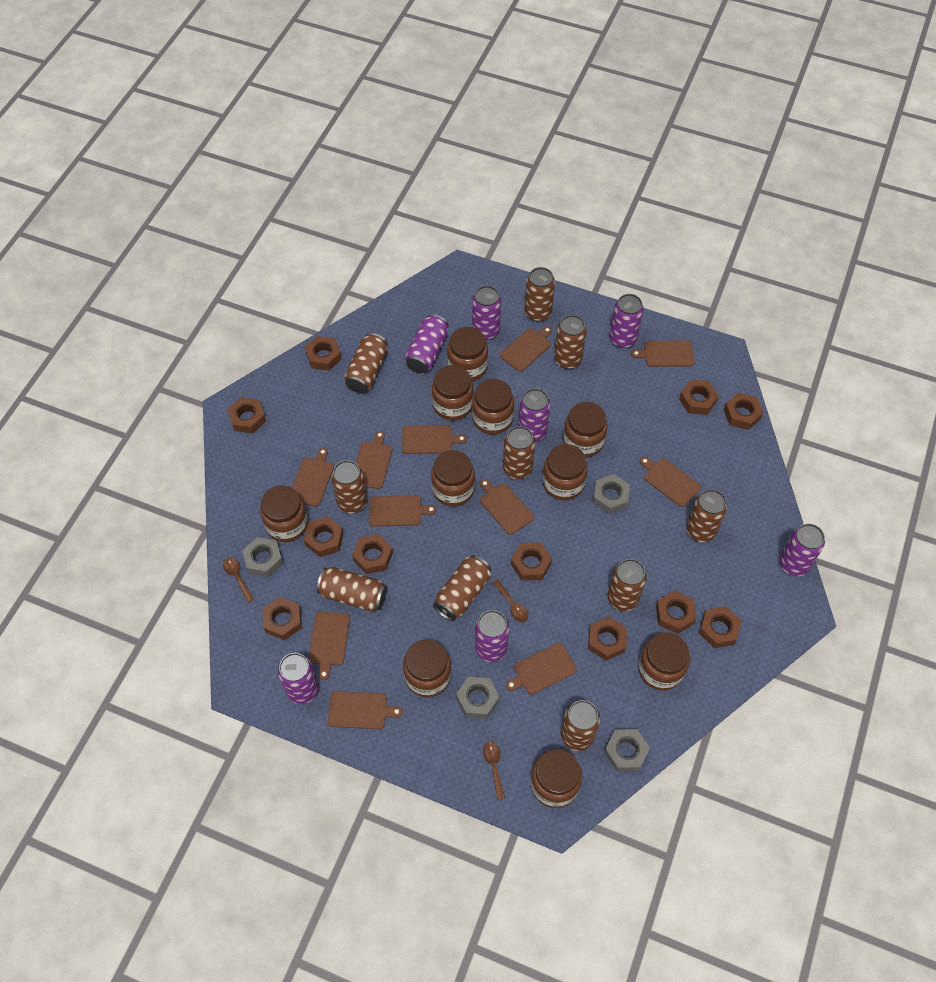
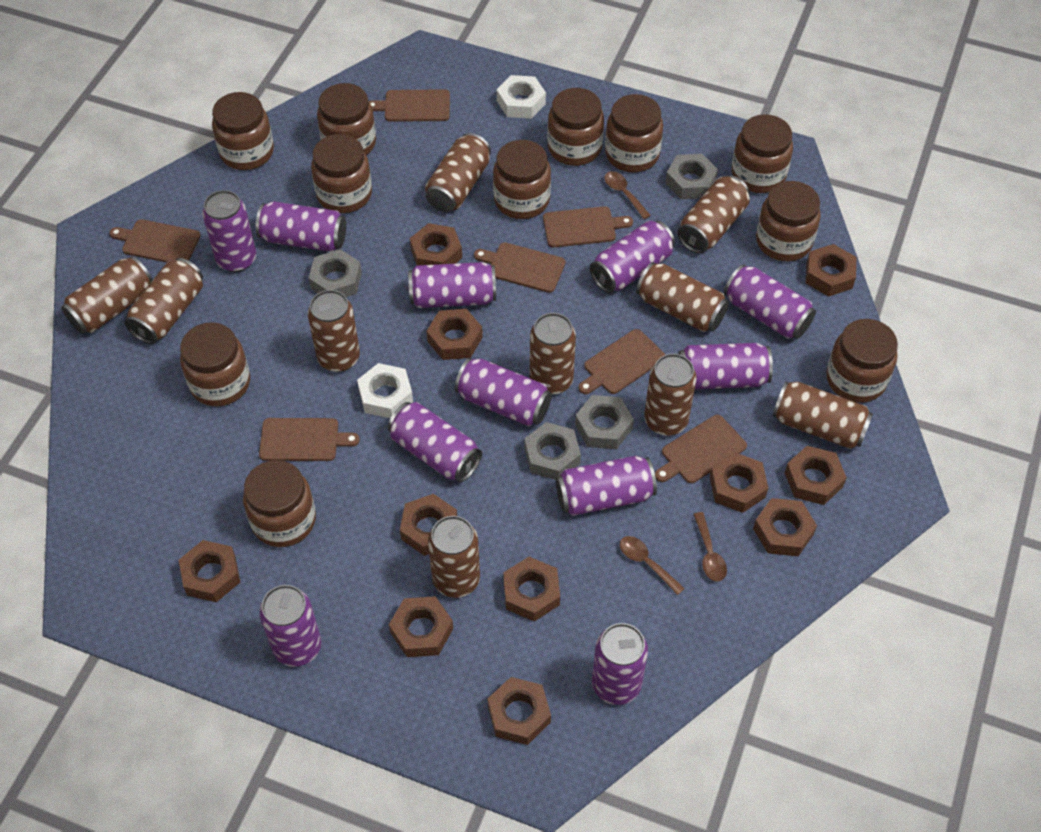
brown cutting board: 11 -> 7
brown jar: 10 -> 11
purple can: 7 -> 11
white nut: 0 -> 2

